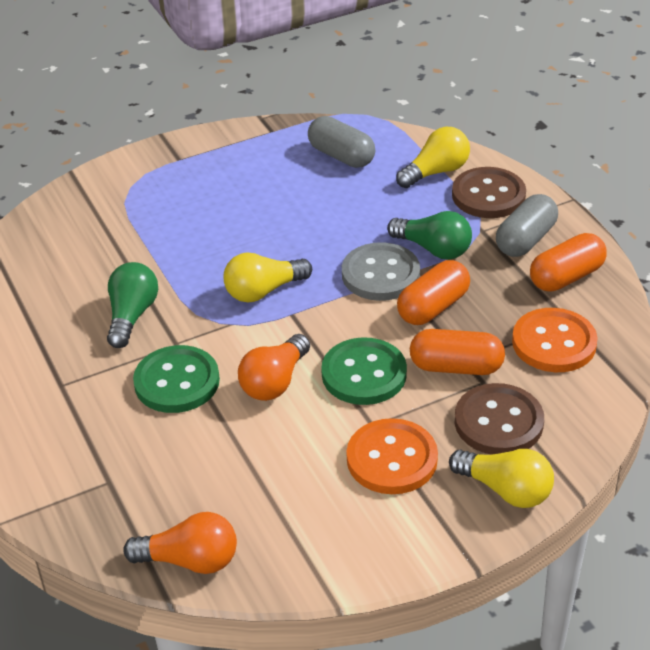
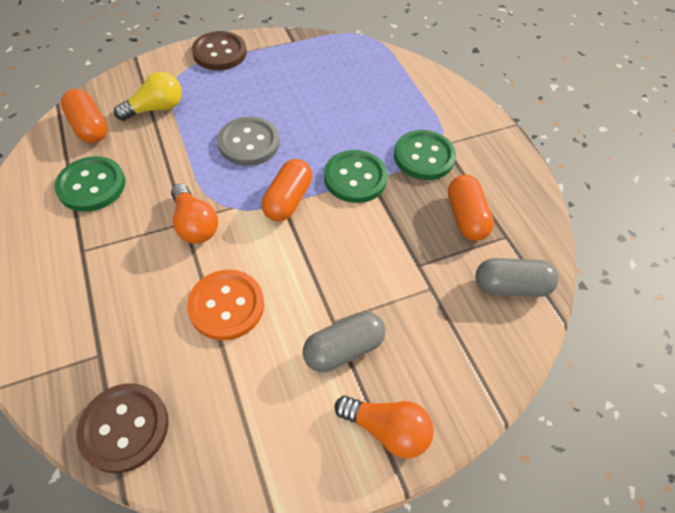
green button: 2 -> 3
green light bulb: 2 -> 0
orange button: 2 -> 1
yellow light bulb: 3 -> 1

